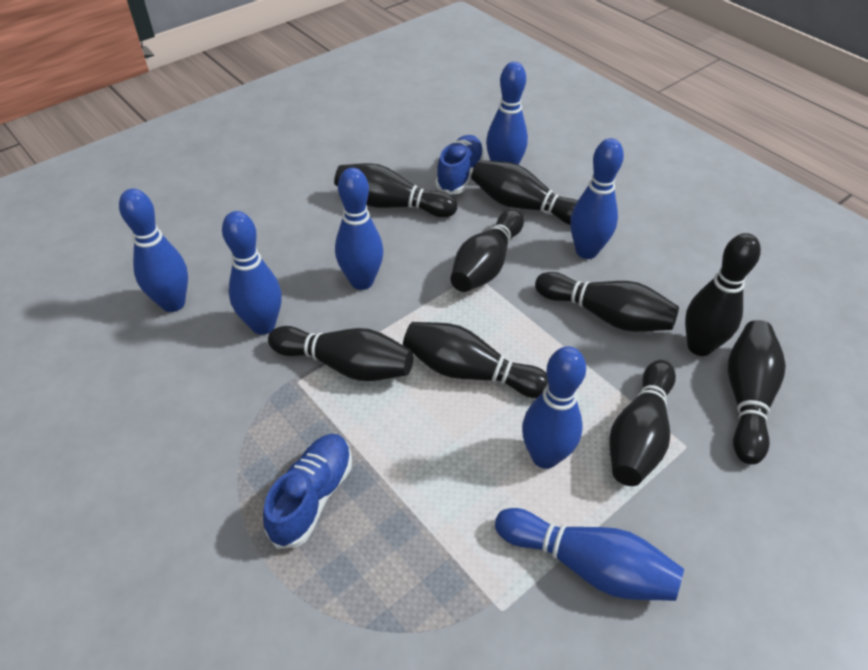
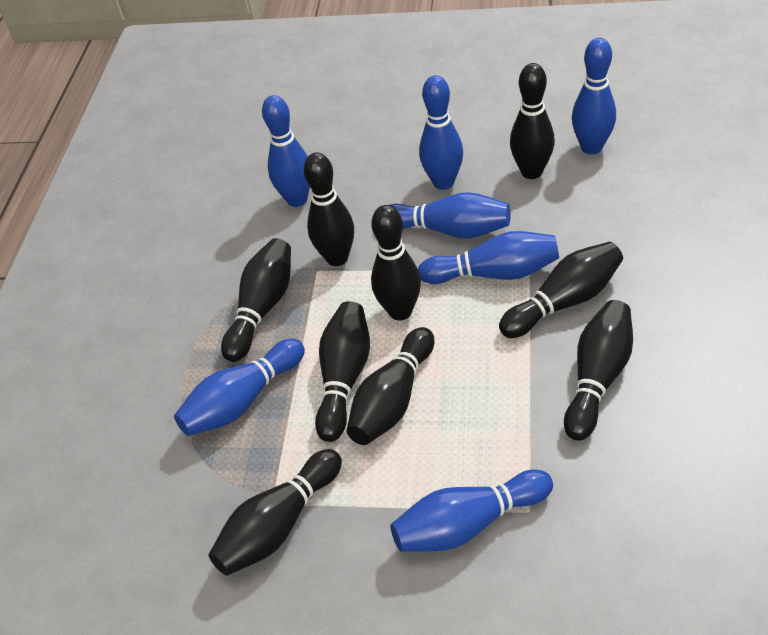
blue shoe: 2 -> 0

